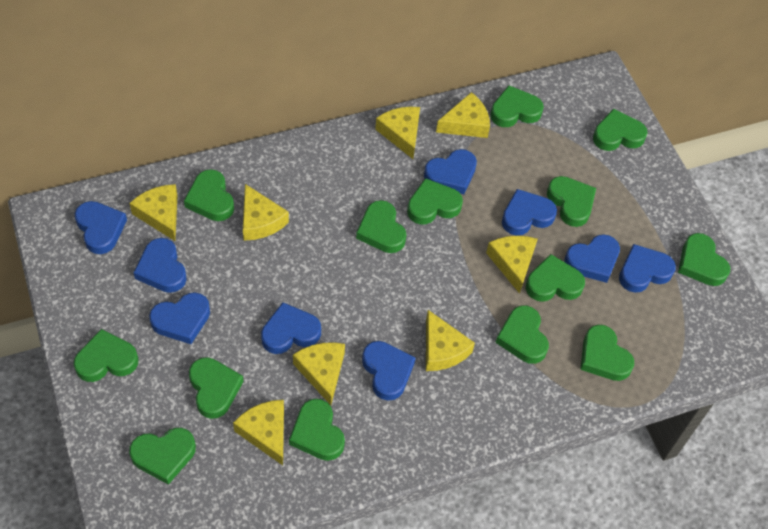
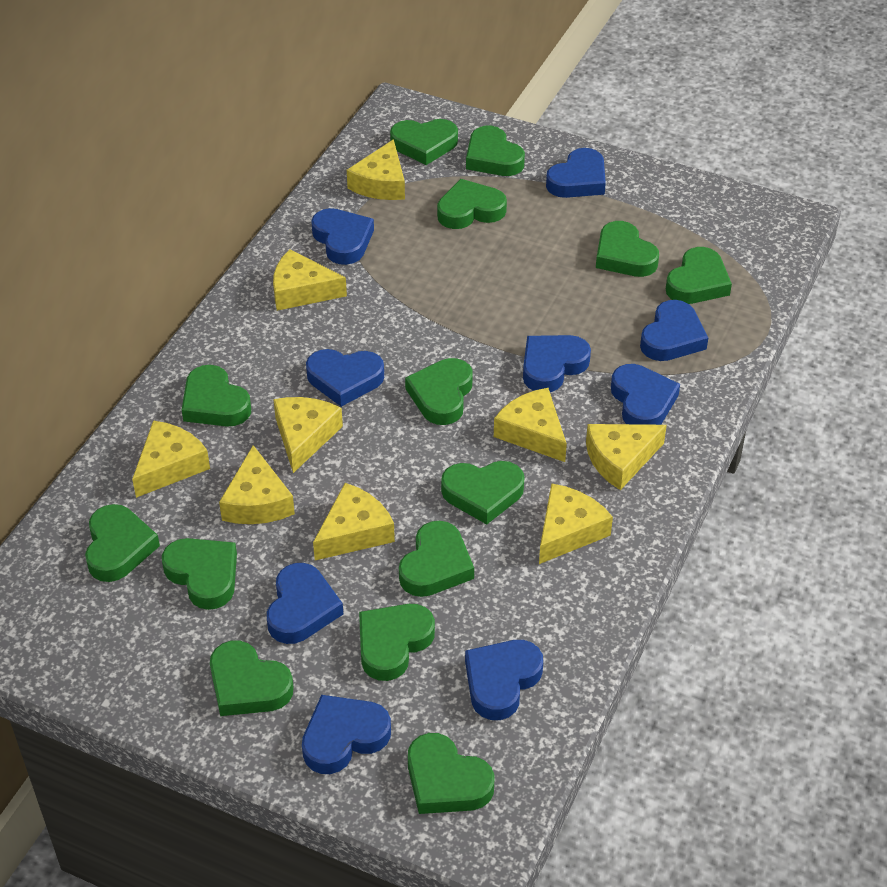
yellow cheese: 8 -> 9

